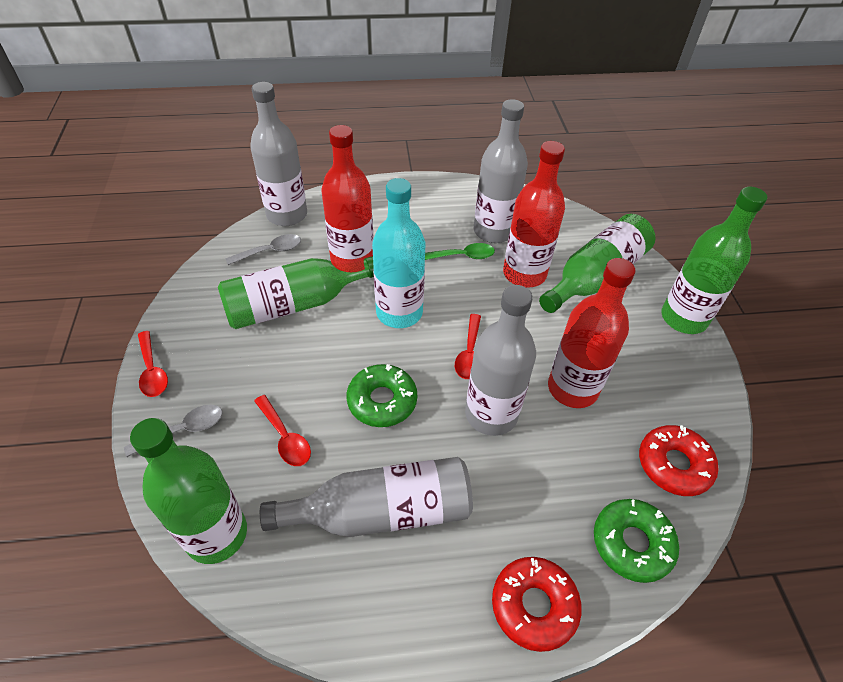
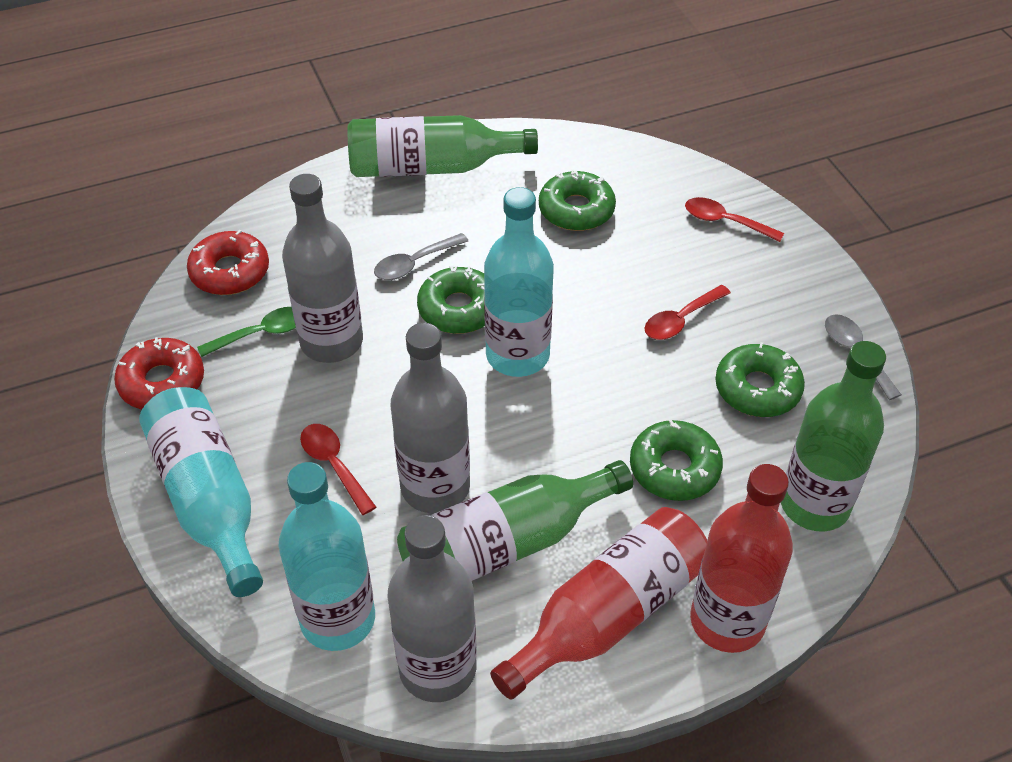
green bottle: 4 -> 3
green donut: 2 -> 4
grey bottle: 4 -> 3
red bottle: 3 -> 2
turquoise bottle: 1 -> 3

